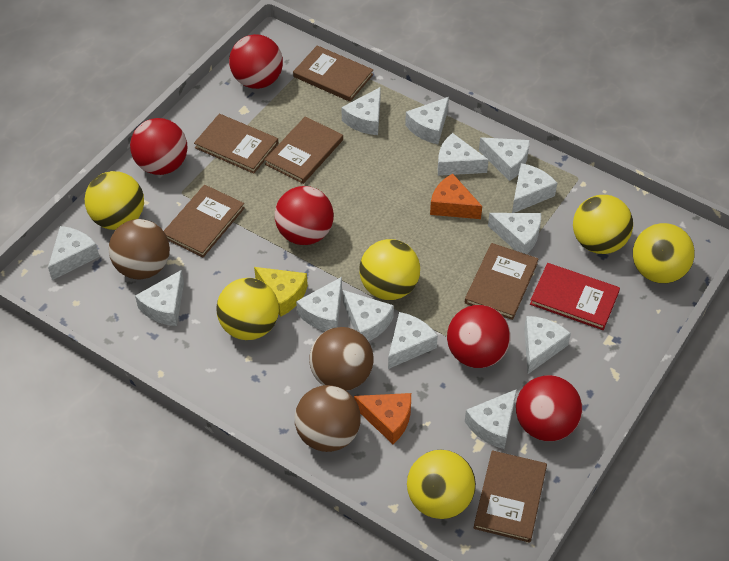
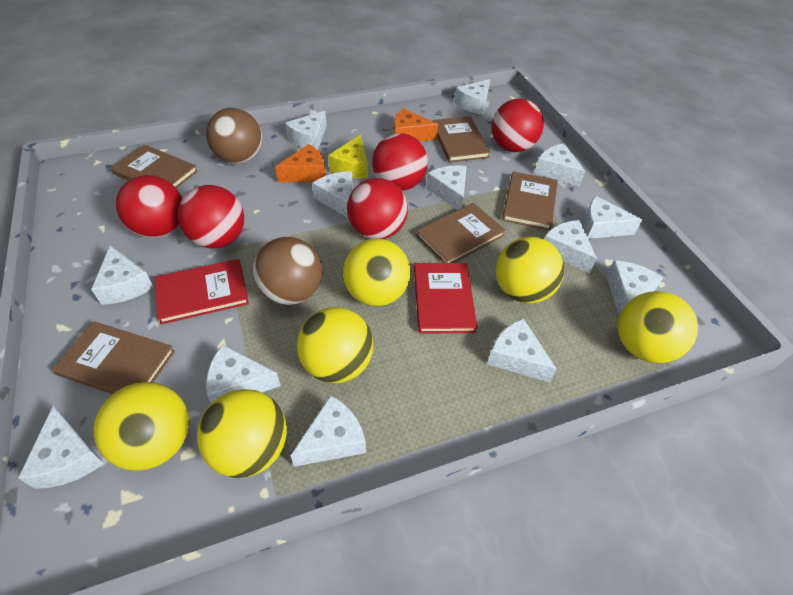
brown ball: 3 -> 2
brown book: 6 -> 5
red book: 1 -> 2

